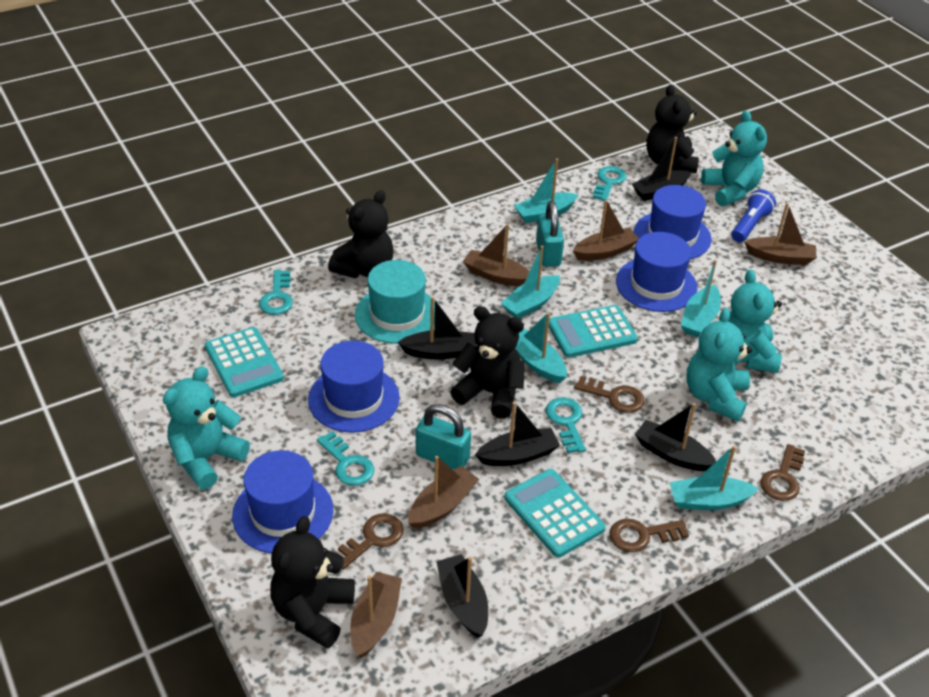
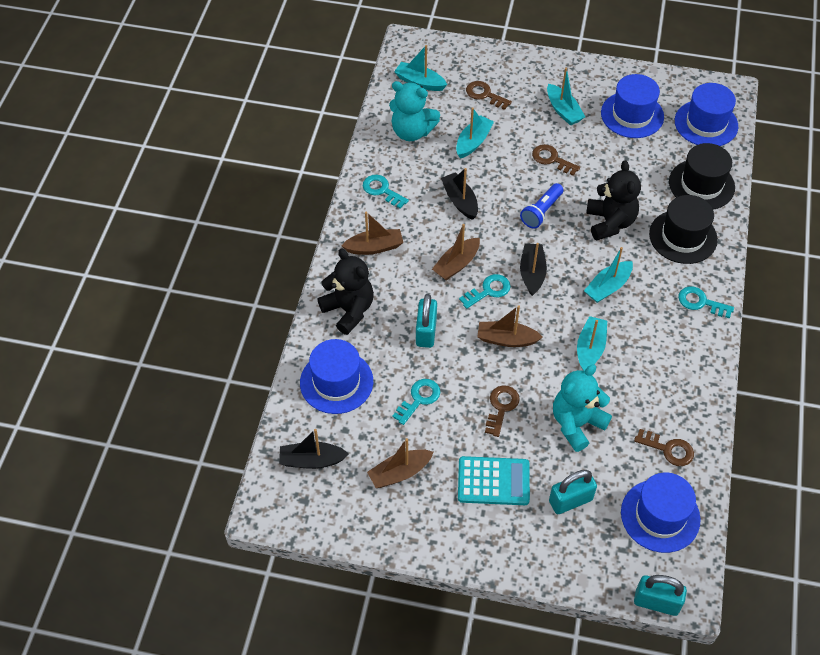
black boat: 5 -> 3
black hat: 0 -> 2
black teddy bear: 4 -> 2
brown boat: 5 -> 4
turquoise calculator: 3 -> 1
turquoise hat: 1 -> 0
turquoise padlock: 2 -> 3
turquoise teddy bear: 4 -> 2

